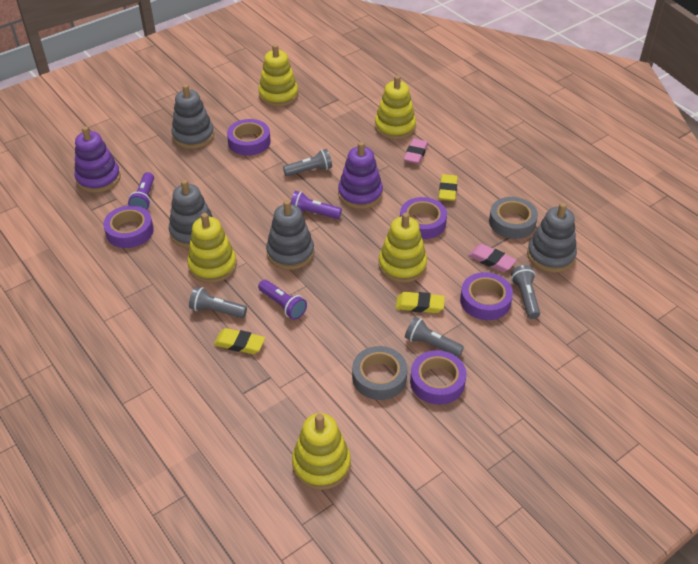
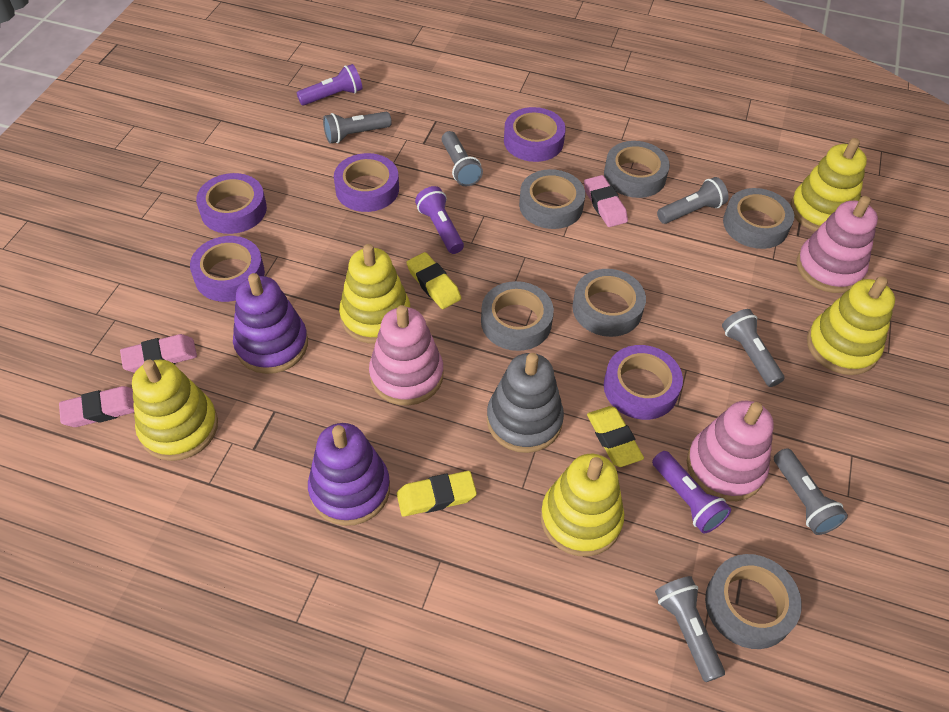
grey flashlight: 4 -> 6
grey stacking toy: 4 -> 1
grey tape: 2 -> 6
pink eraser: 2 -> 3
pink stacking toy: 0 -> 3

